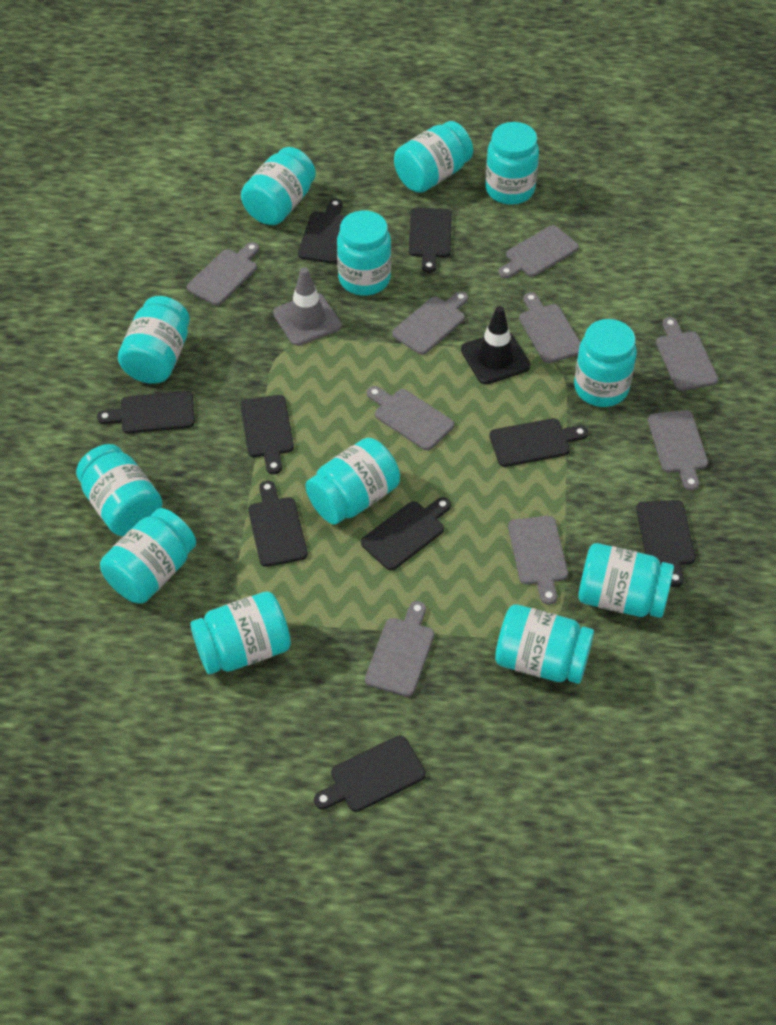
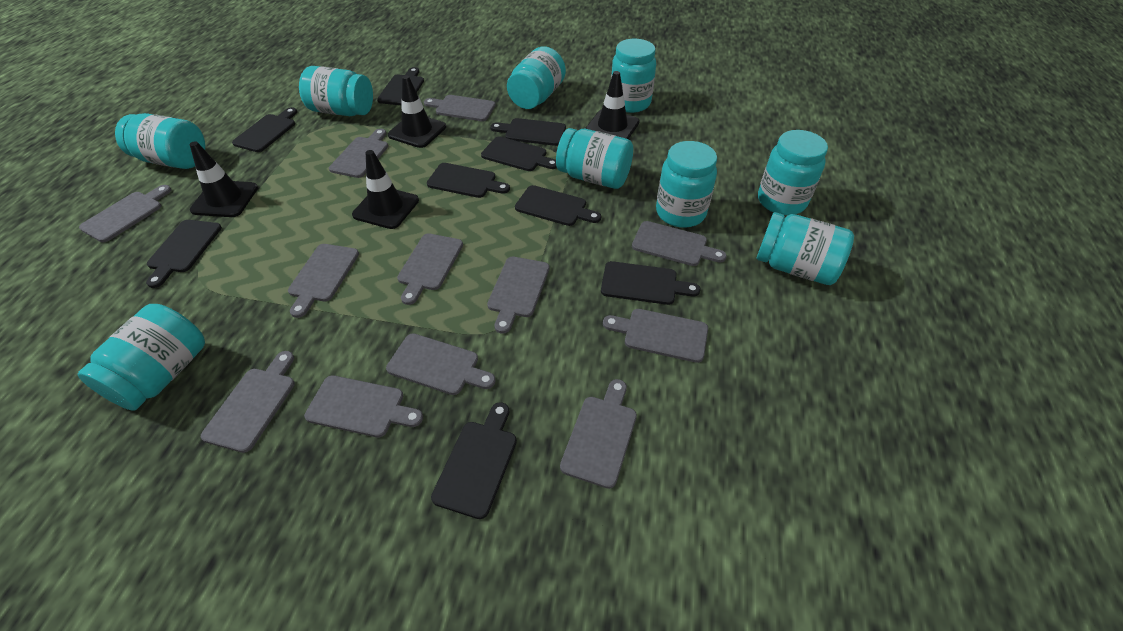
black traffic cone: 1 -> 4
grey cutting board: 9 -> 12
grey traffic cone: 1 -> 0
turquoise jar: 12 -> 9

